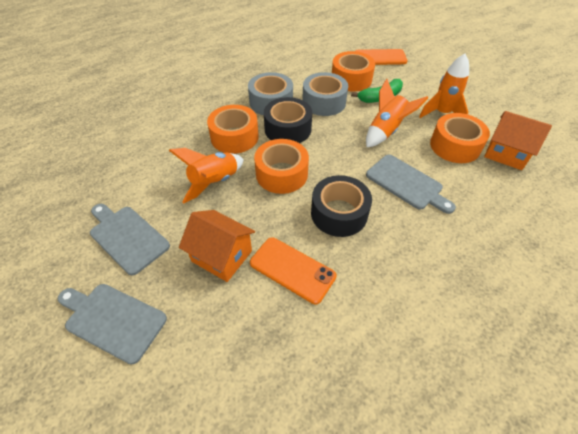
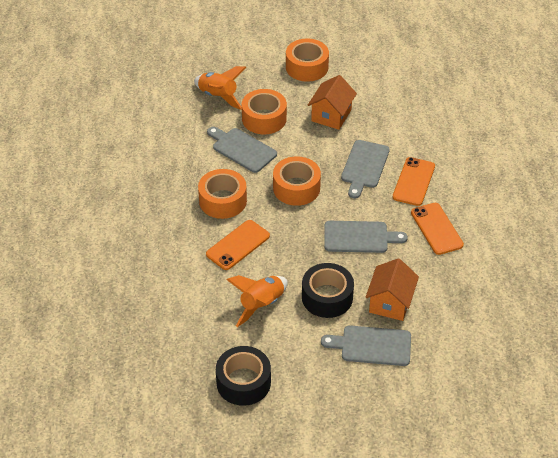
green banana: 1 -> 0
grey cutting board: 3 -> 4
grey tape: 2 -> 0
orange phone: 2 -> 3
orange rocket: 3 -> 2

